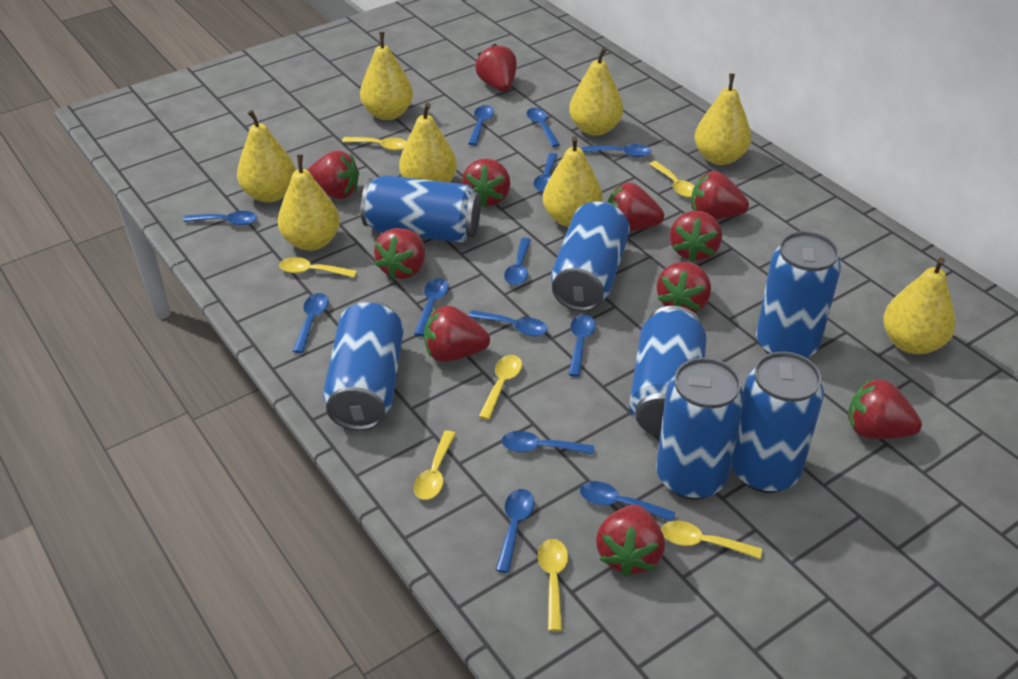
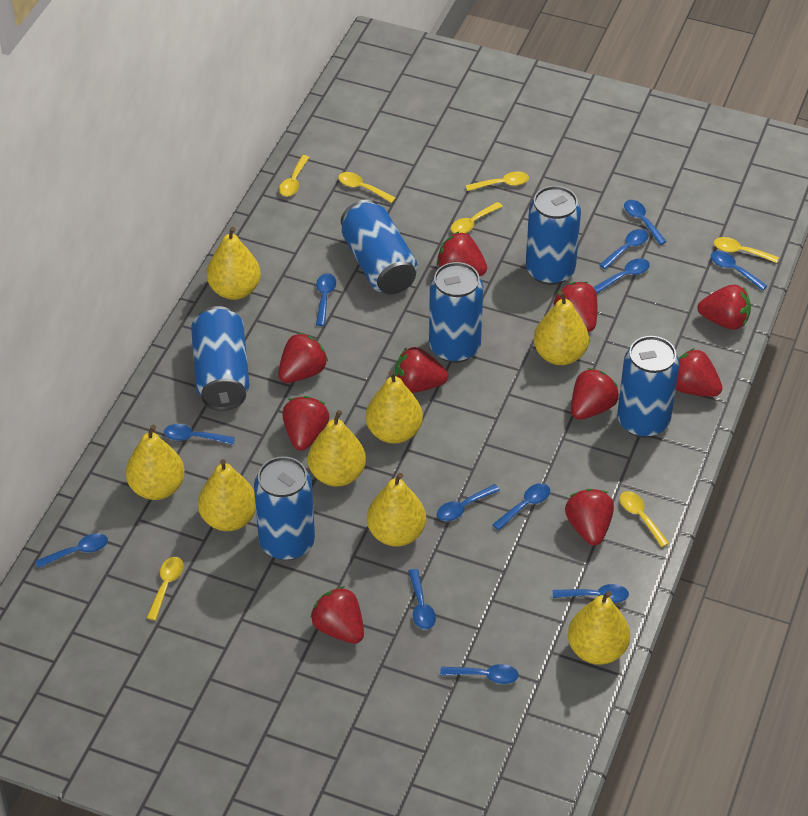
blue can: 7 -> 6
blue spoon: 13 -> 12
red strawberry: 11 -> 10

